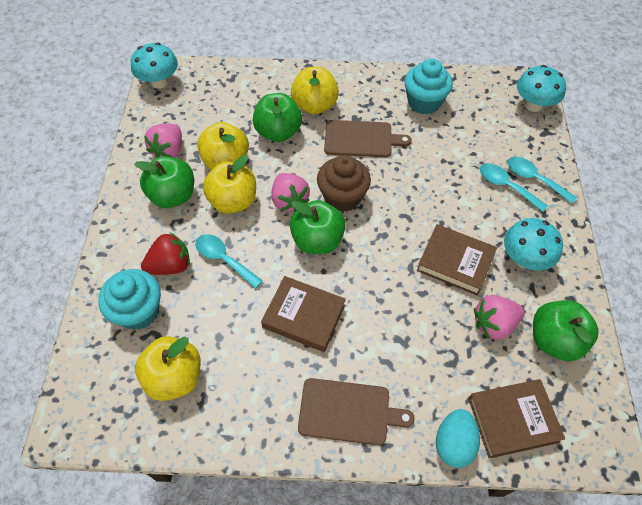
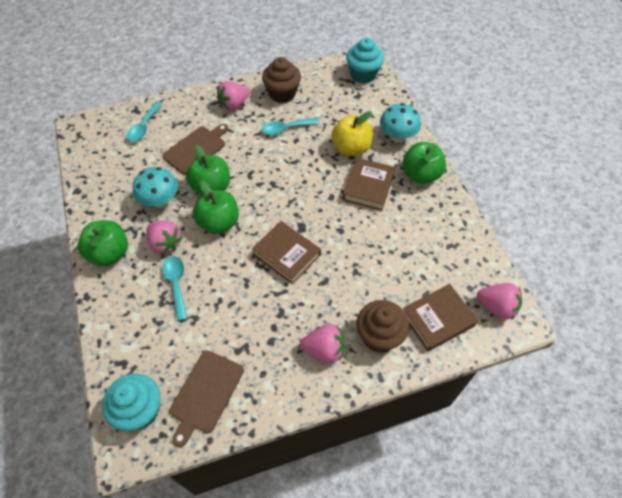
brown cupcake: 1 -> 2
pink strawberry: 3 -> 4
red strawberry: 1 -> 0
turquoise egg: 1 -> 0
turquoise mushroom: 3 -> 2
yellow apple: 4 -> 1

